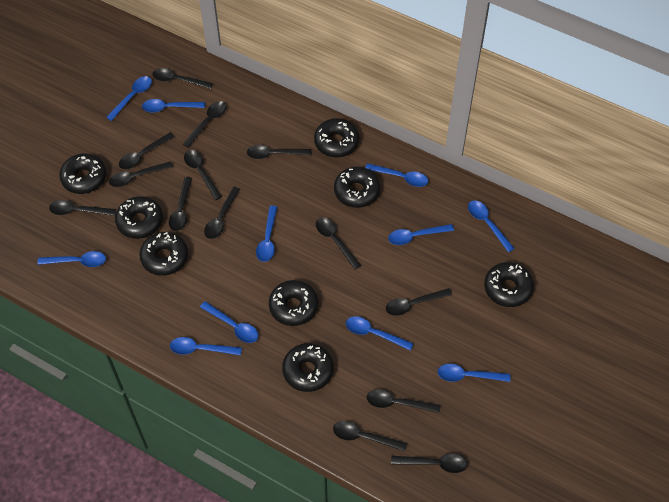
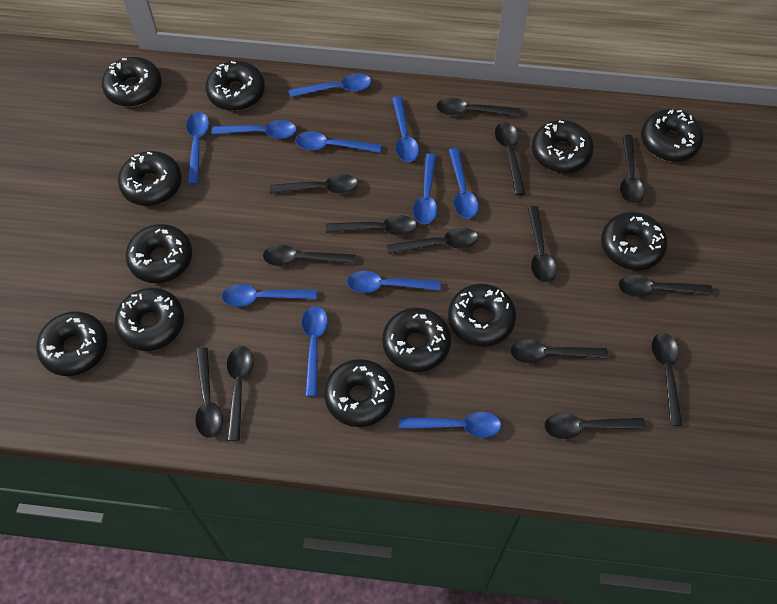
black donut: 8 -> 12

